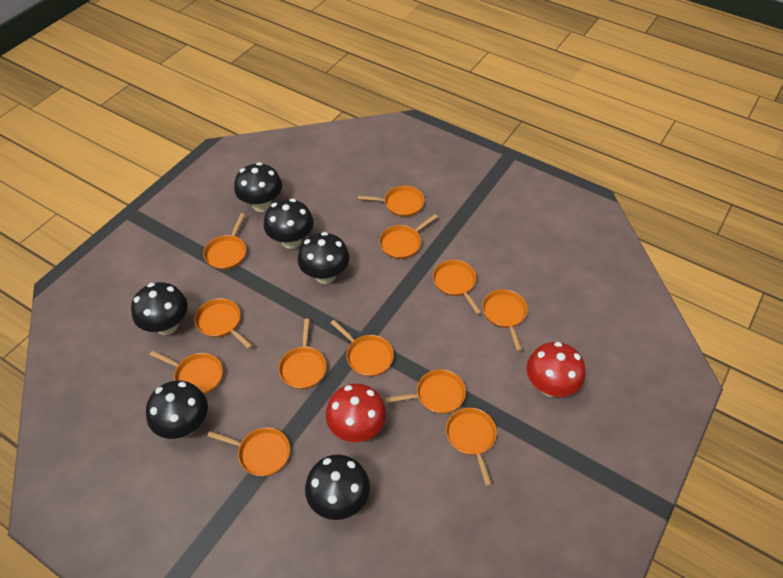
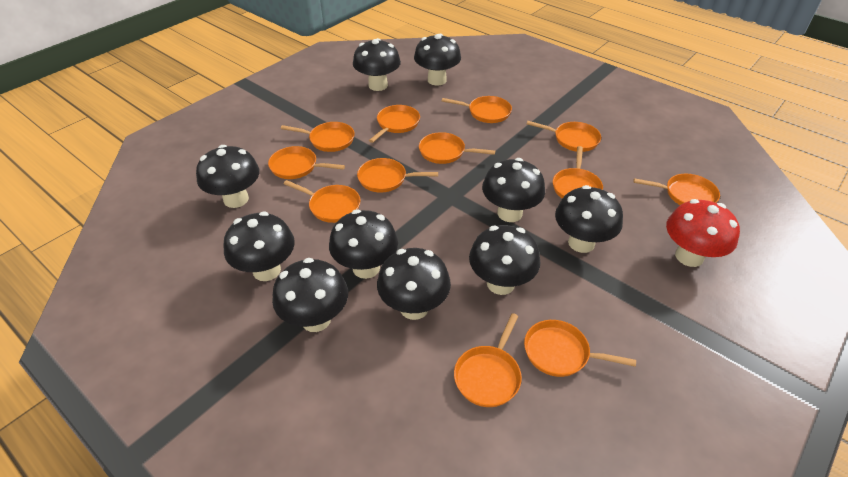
black mushroom: 6 -> 10
red mushroom: 2 -> 1

